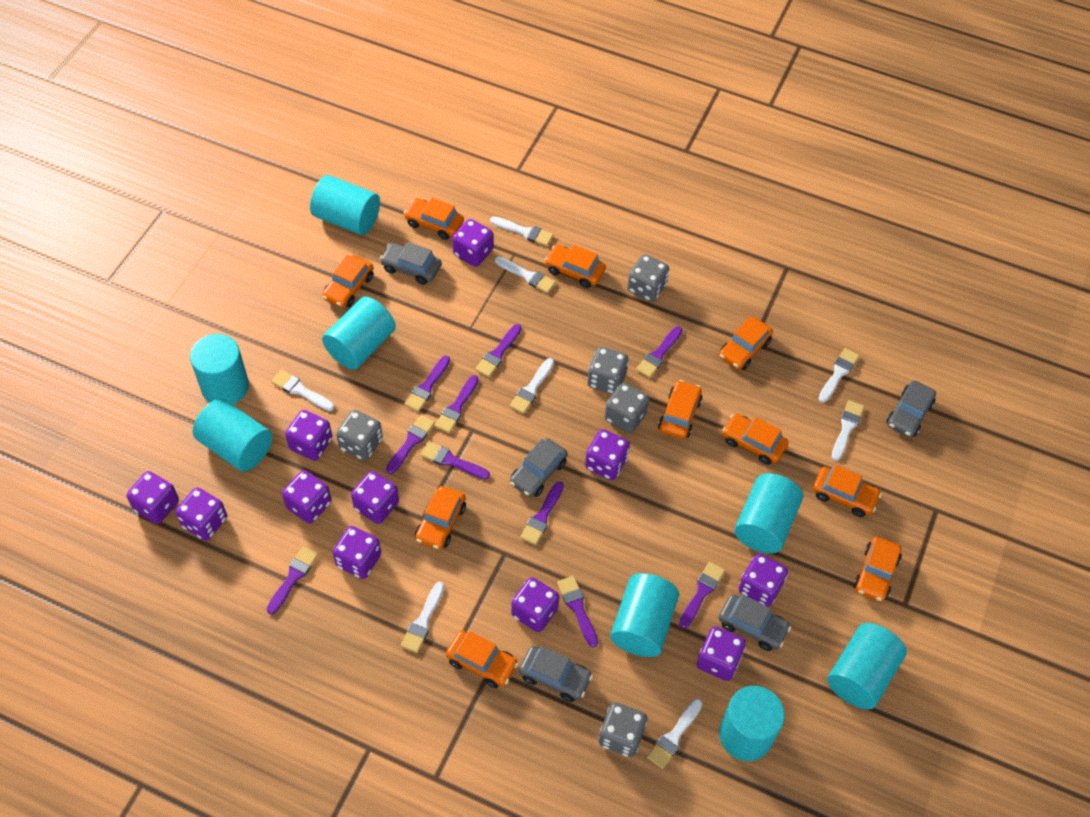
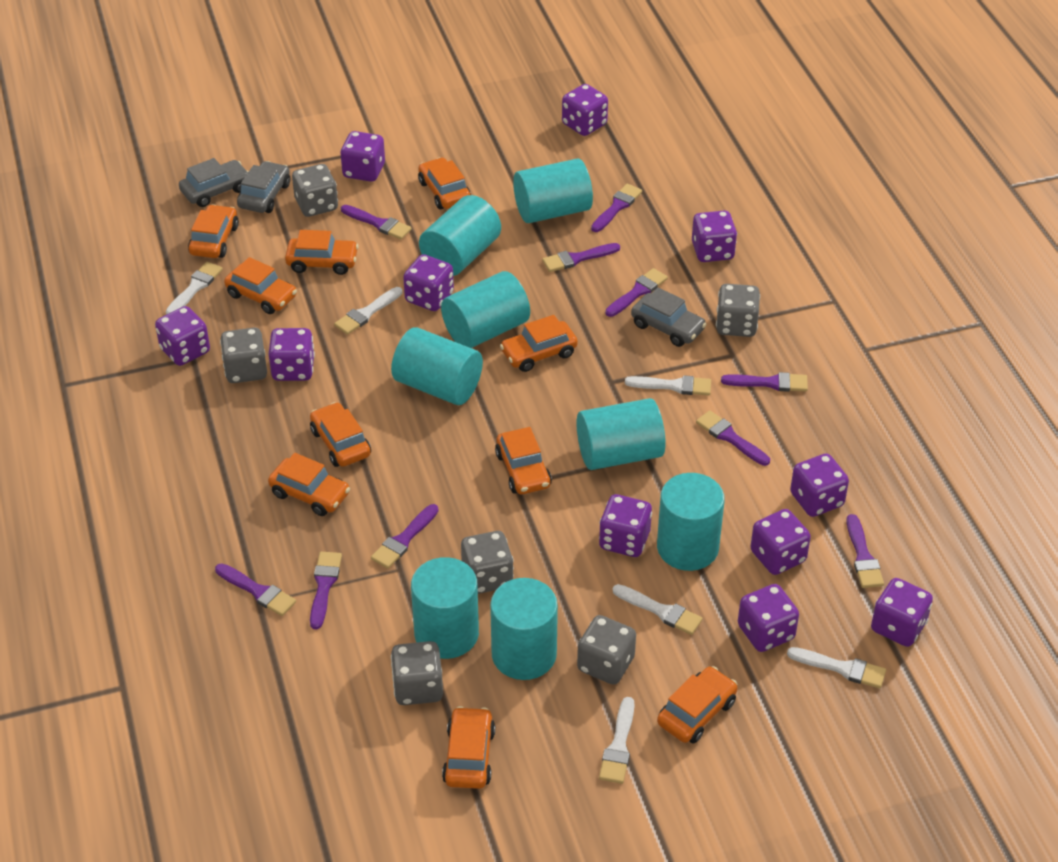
grey car: 5 -> 3
grey dice: 5 -> 6
white brush: 8 -> 6

